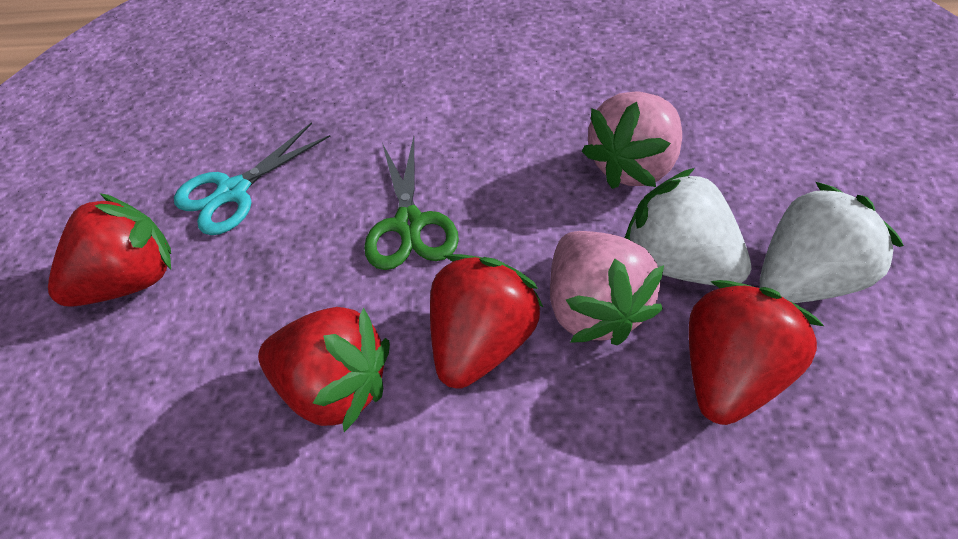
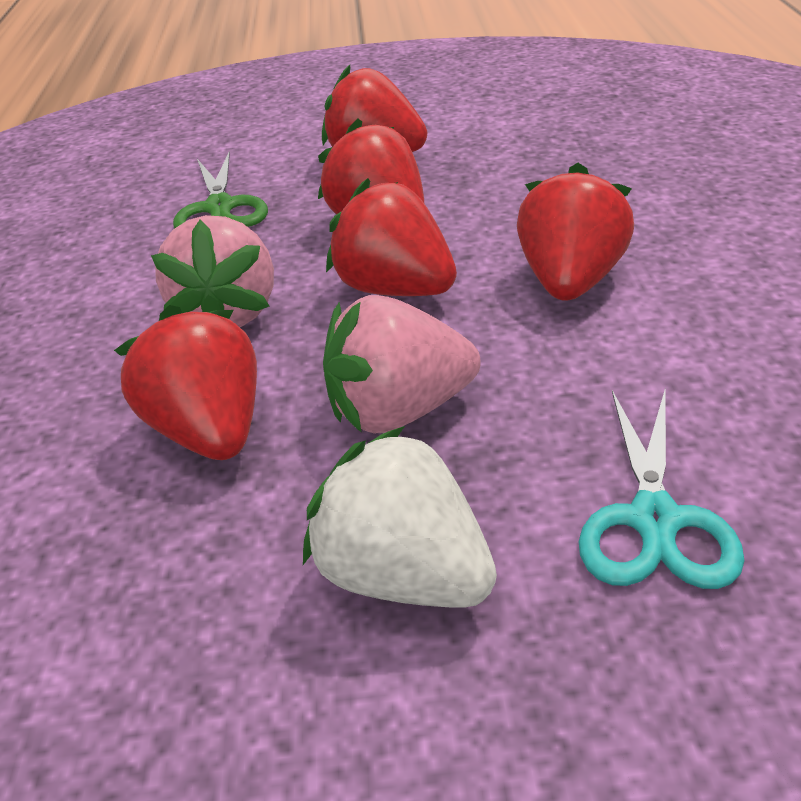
red strawberry: 4 -> 5
white strawberry: 2 -> 1

